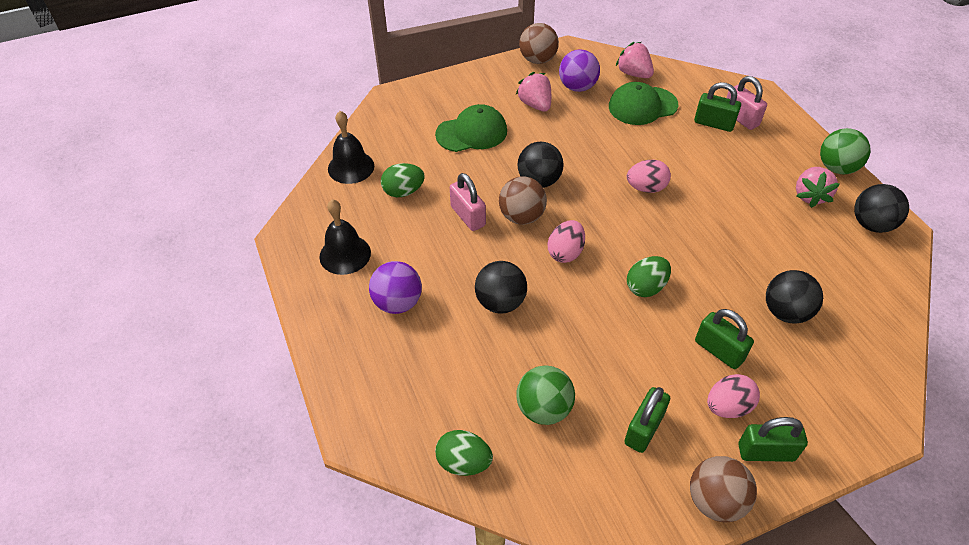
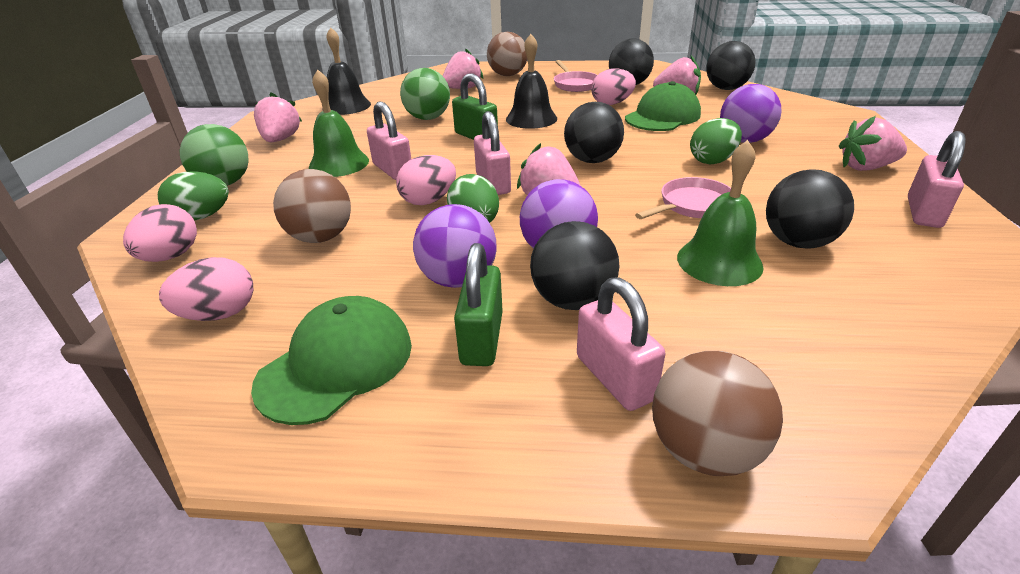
black ball: 4 -> 5
green bell: 0 -> 2
green padlock: 4 -> 2
pink egg: 3 -> 4
pink padlock: 2 -> 4
pink pan: 0 -> 2
pink strawberry: 3 -> 5
purple ball: 2 -> 3

